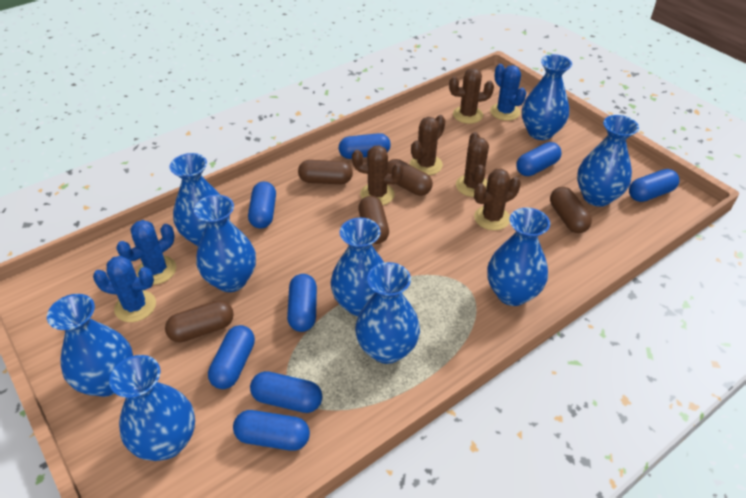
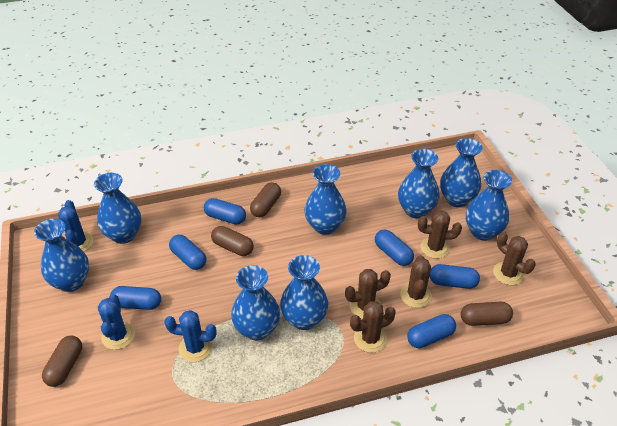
blue capsule: 8 -> 6
blue vase: 9 -> 8
brown capsule: 5 -> 4

